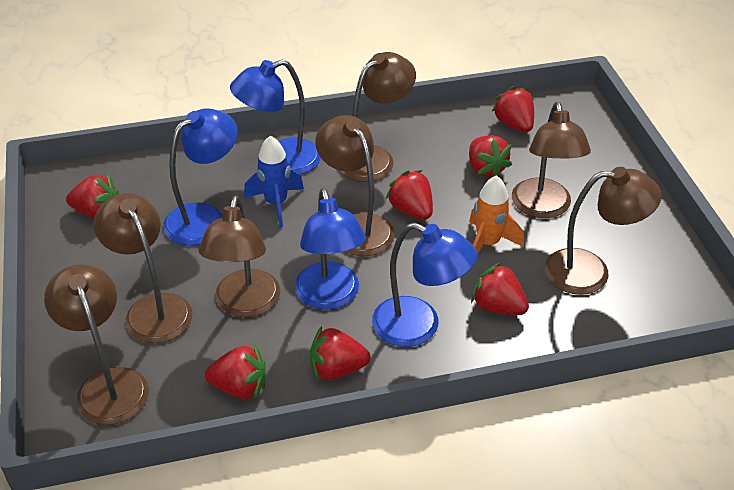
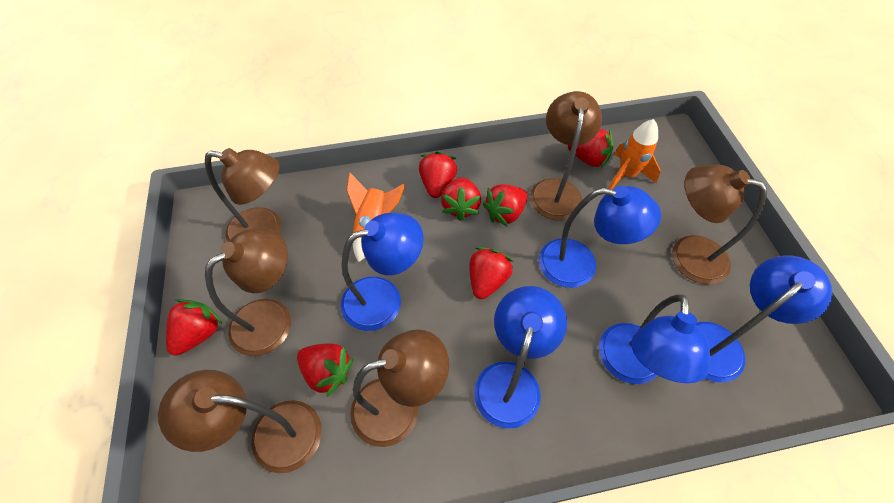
blue lamp: 4 -> 5
blue rocket: 1 -> 0
brown lamp: 7 -> 6
orange rocket: 1 -> 2

